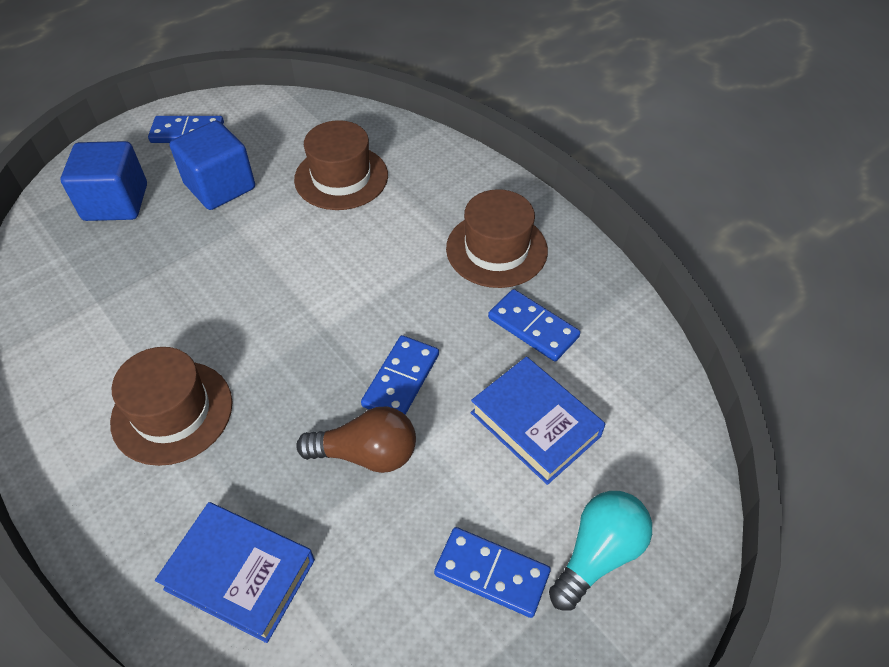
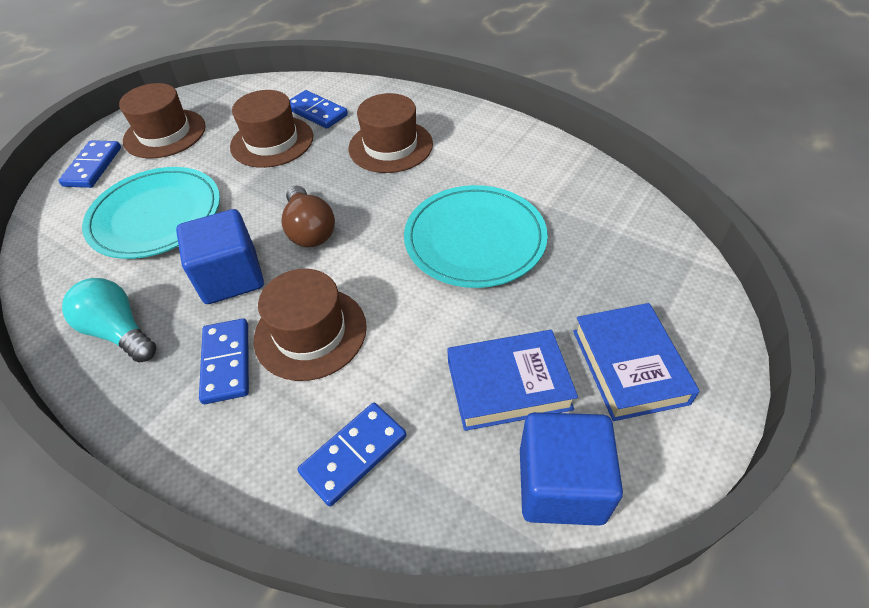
brown hat: 3 -> 4
turquoise plate: 0 -> 2

